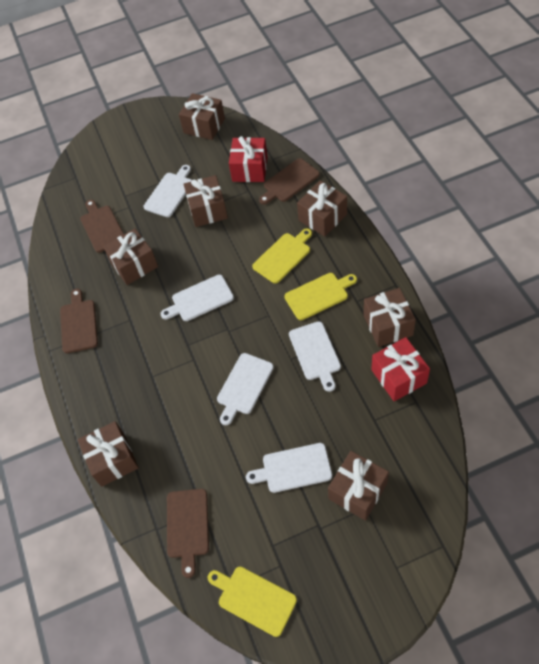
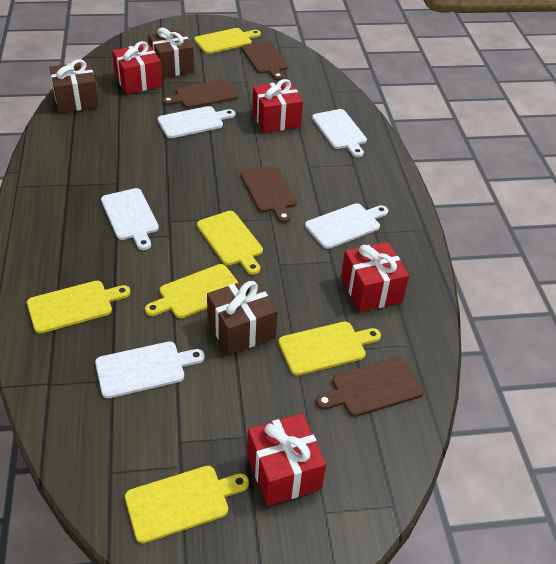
brown gift: 7 -> 3
red gift: 2 -> 4
yellow cutting board: 3 -> 6

